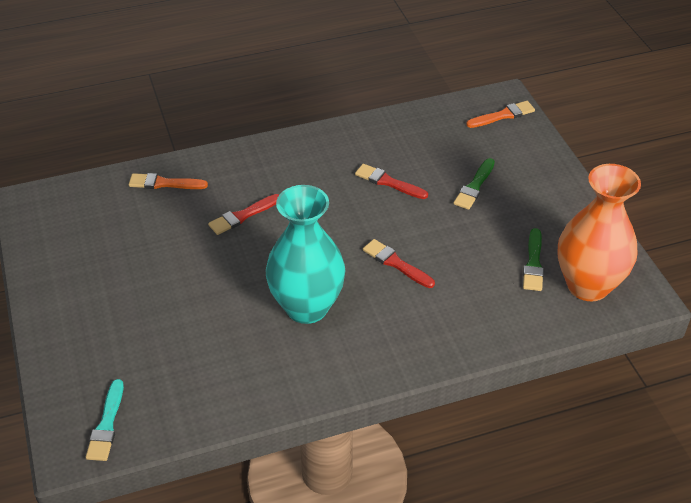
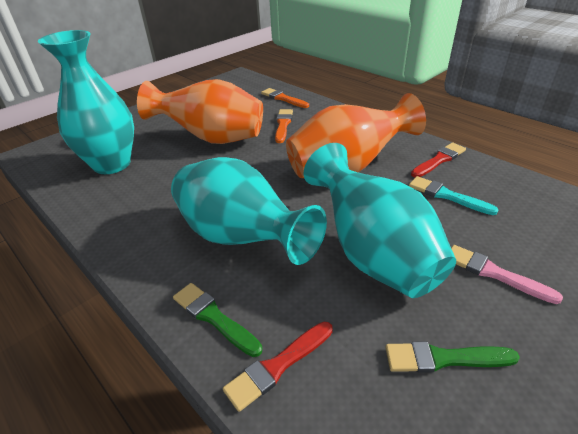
orange vase: 1 -> 2
pink brush: 0 -> 1
red brush: 3 -> 2
turquoise vase: 1 -> 3

